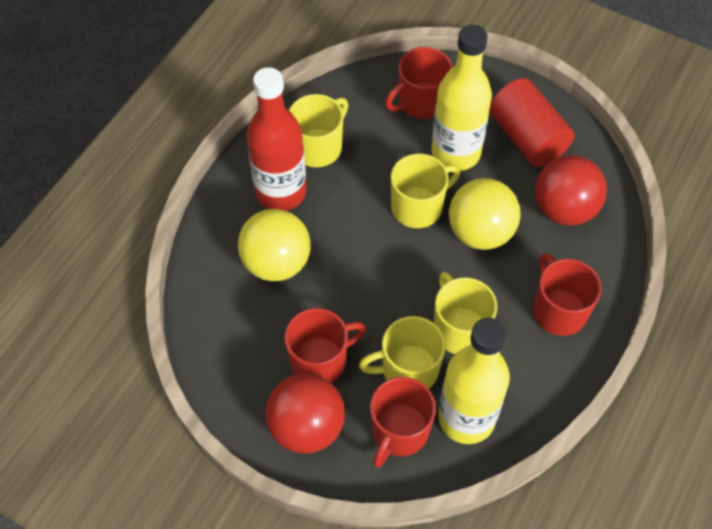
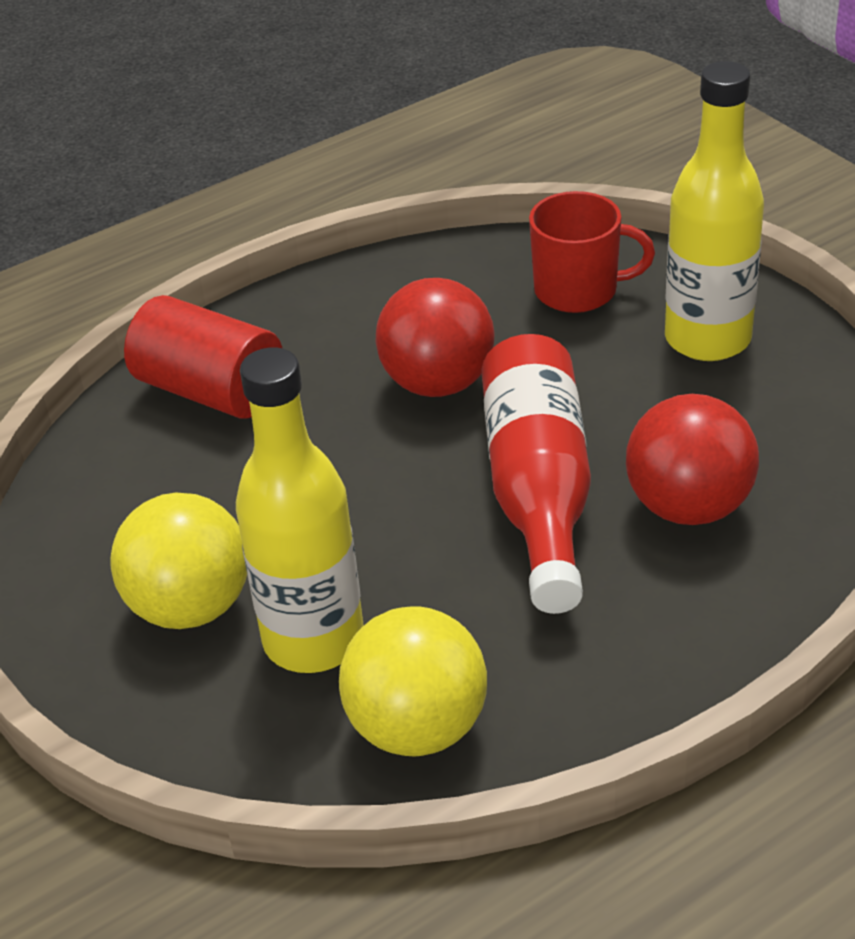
red mug: 4 -> 1
yellow mug: 4 -> 0

